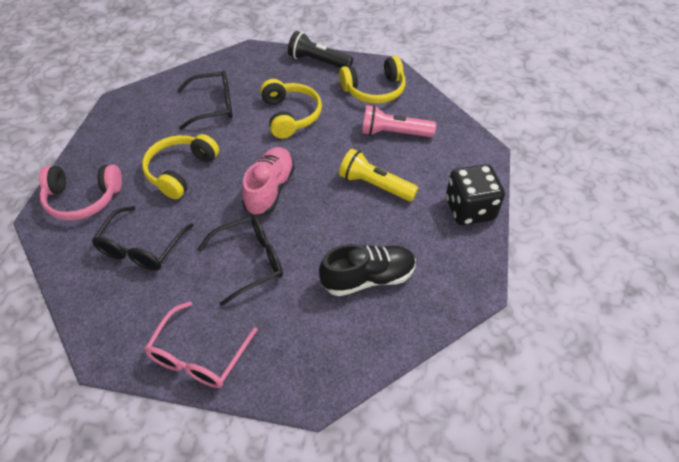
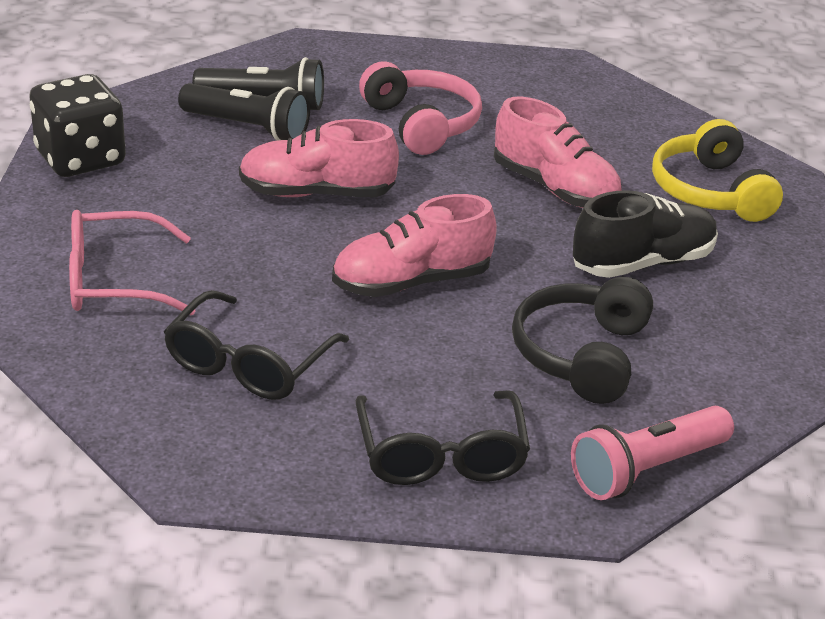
black flashlight: 1 -> 2
black glasses: 3 -> 2
black headphones: 0 -> 1
pink shoe: 1 -> 3
yellow flashlight: 1 -> 0
yellow headphones: 3 -> 1

